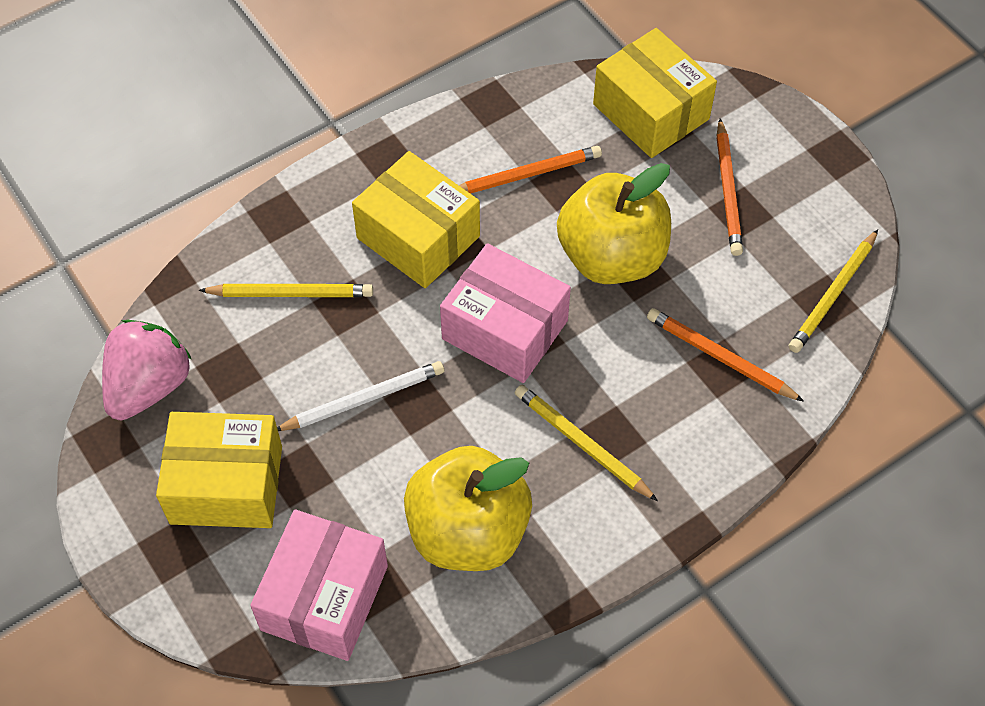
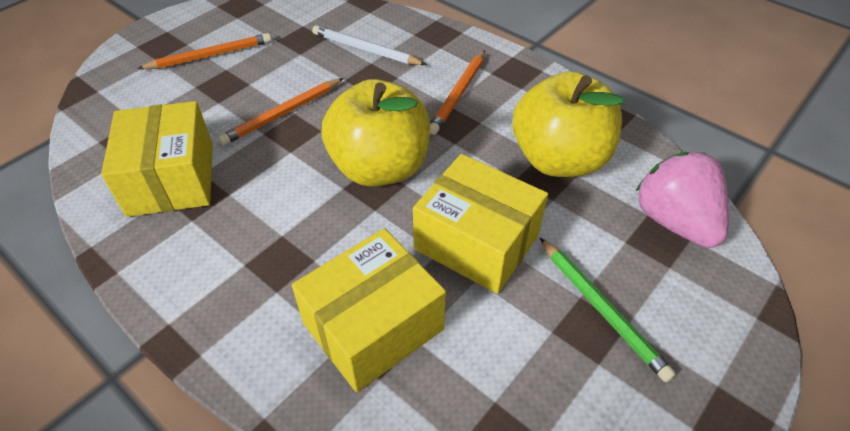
green pencil: 0 -> 1
pink box: 2 -> 0
yellow pencil: 3 -> 0

